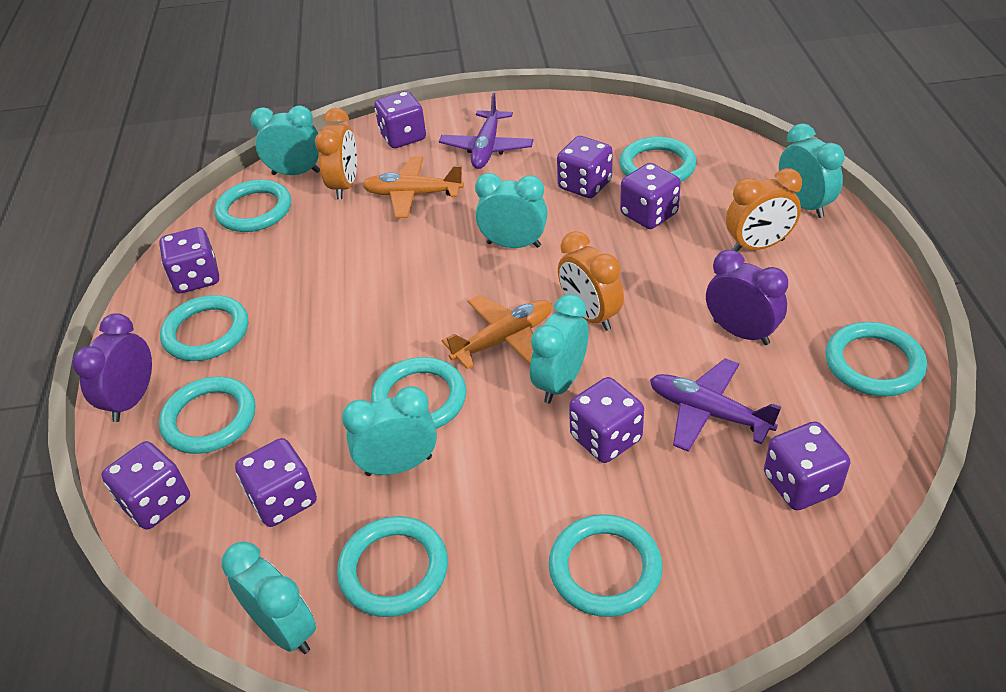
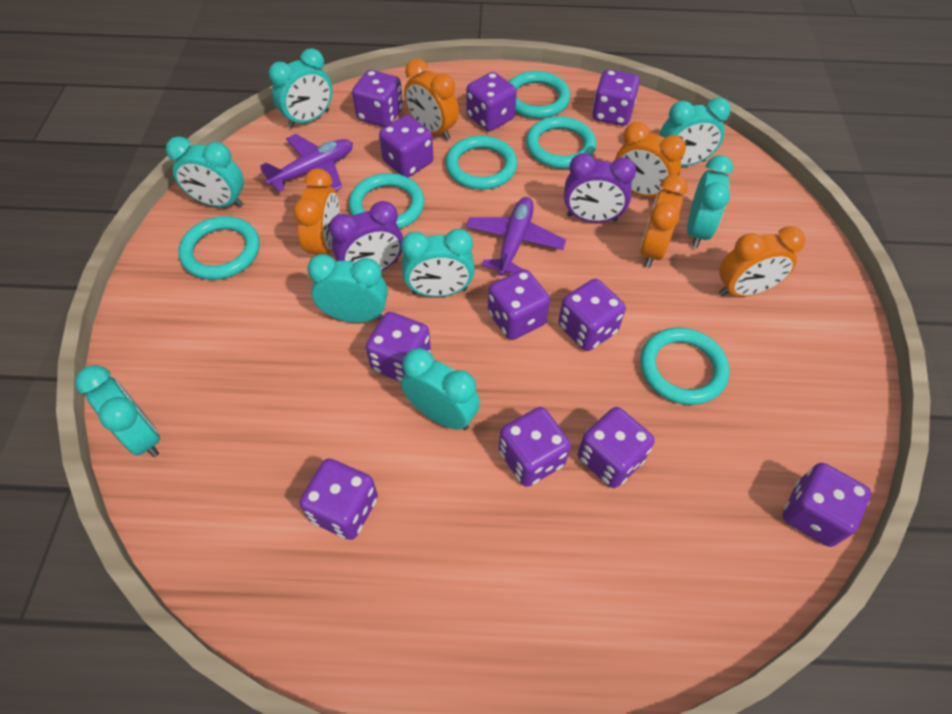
orange clock: 3 -> 5
orange plane: 2 -> 0
purple dice: 8 -> 11
turquoise clock: 6 -> 8
turquoise ring: 8 -> 6

